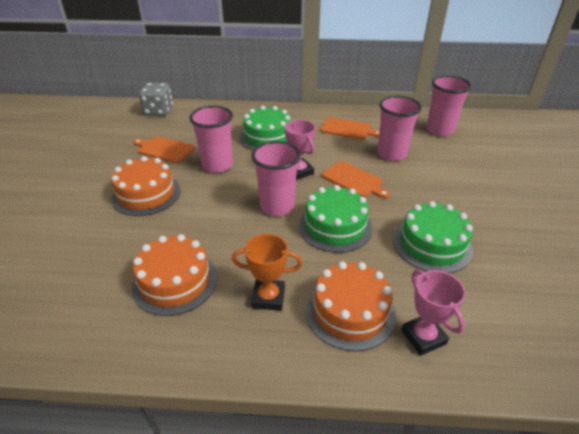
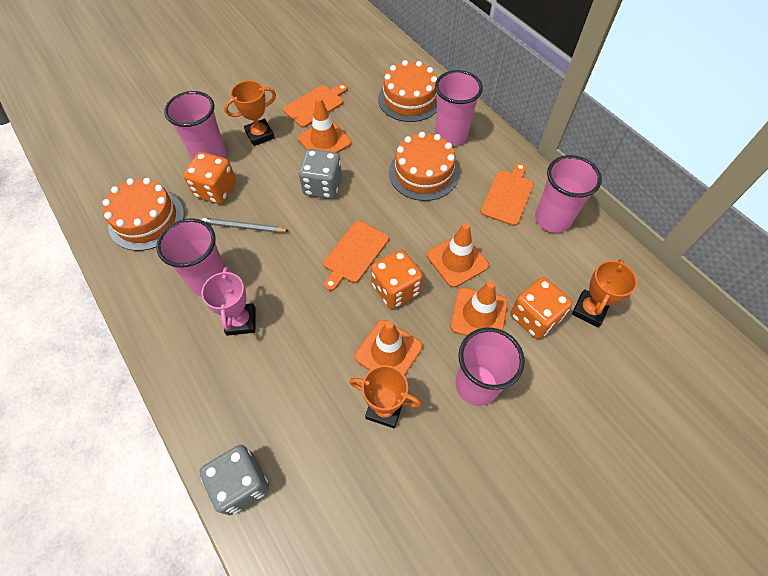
green cake: 3 -> 0
grey dice: 1 -> 2
grey pencil: 0 -> 1
orange dice: 0 -> 3
orange traffic cone: 0 -> 4
orange trophy: 1 -> 3
pink cup: 4 -> 5
pink trophy: 2 -> 1

